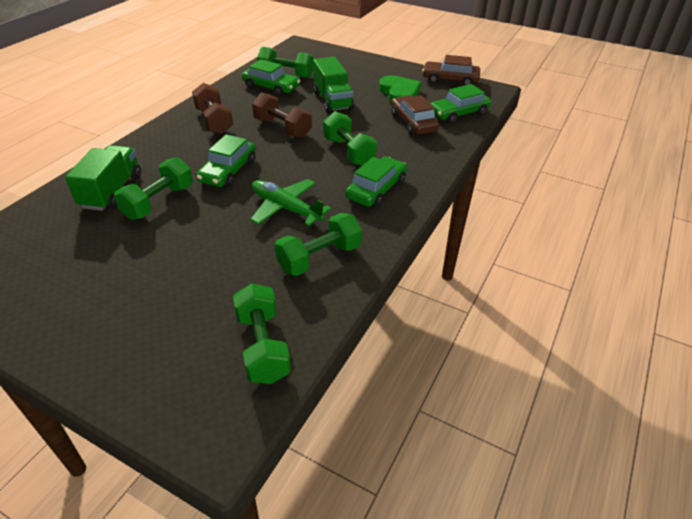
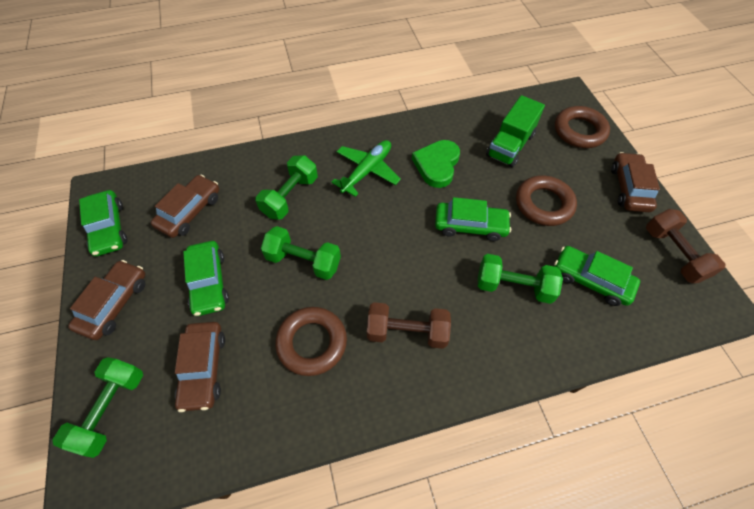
brown car: 2 -> 4
brown ring: 0 -> 3
green dumbbell: 5 -> 4
green truck: 2 -> 1

